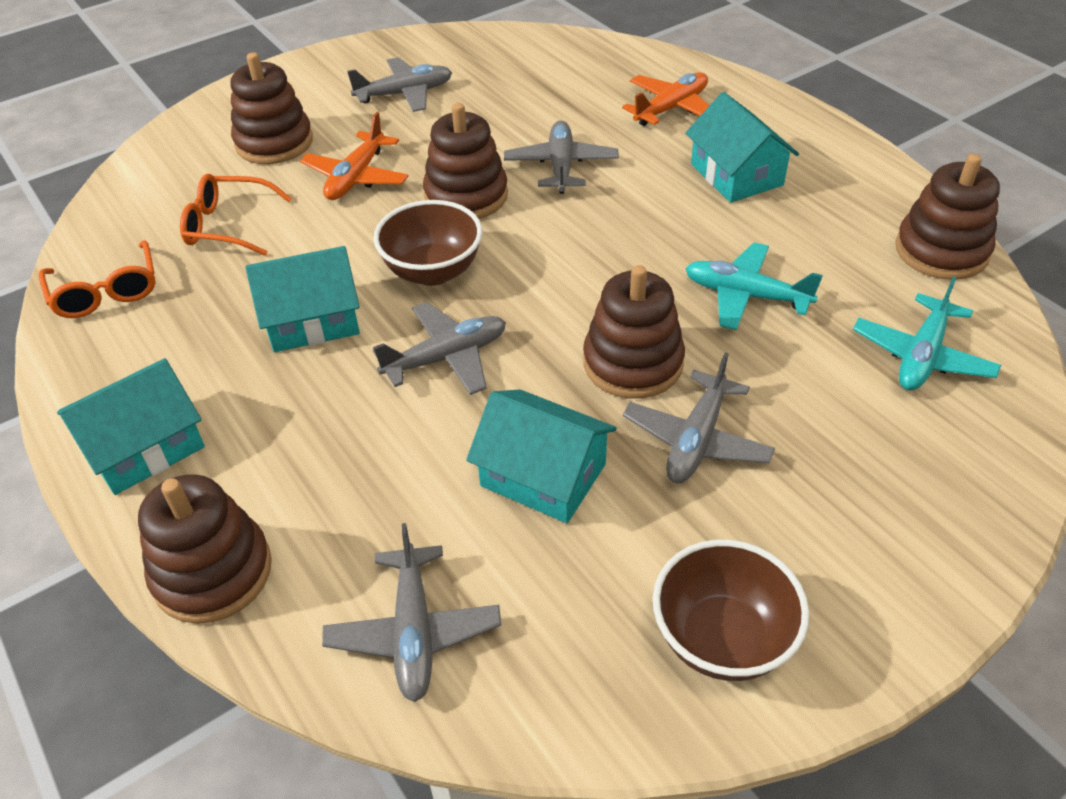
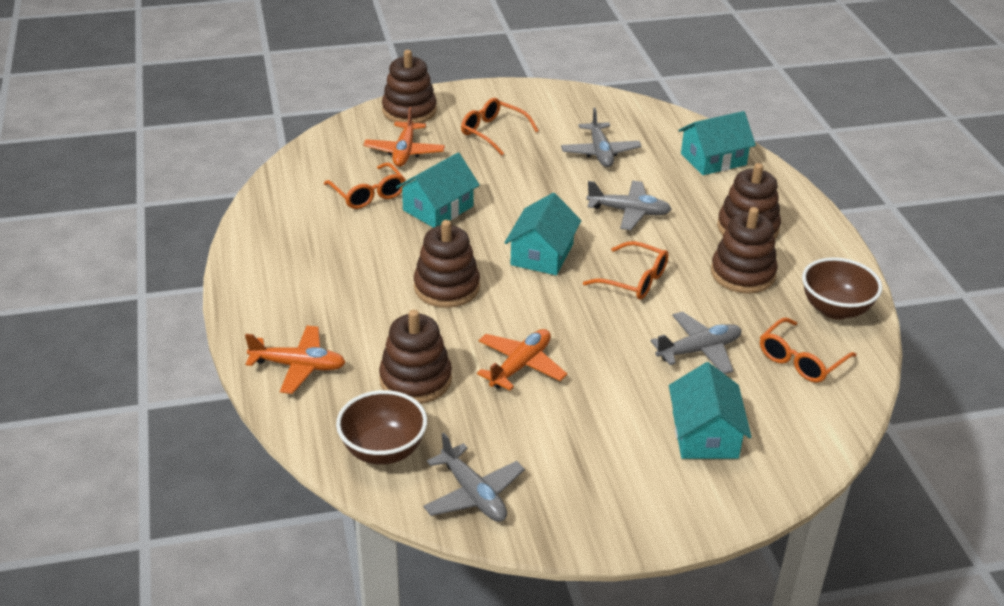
grey plane: 5 -> 4
orange glasses: 2 -> 4
orange plane: 2 -> 3
turquoise plane: 2 -> 0

